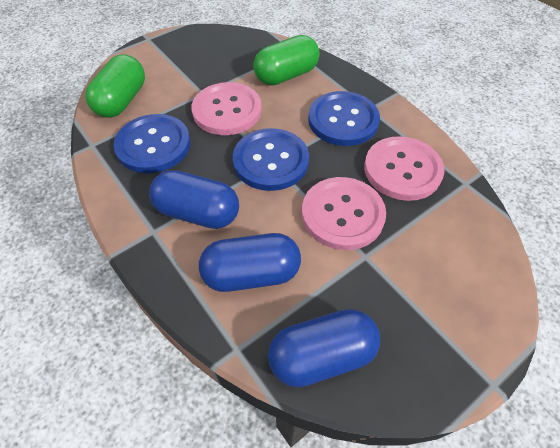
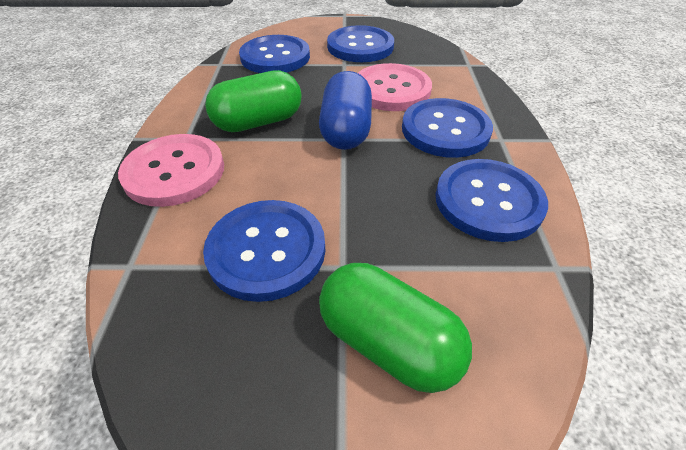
blue button: 3 -> 5
blue capsule: 3 -> 1
pink button: 3 -> 2

